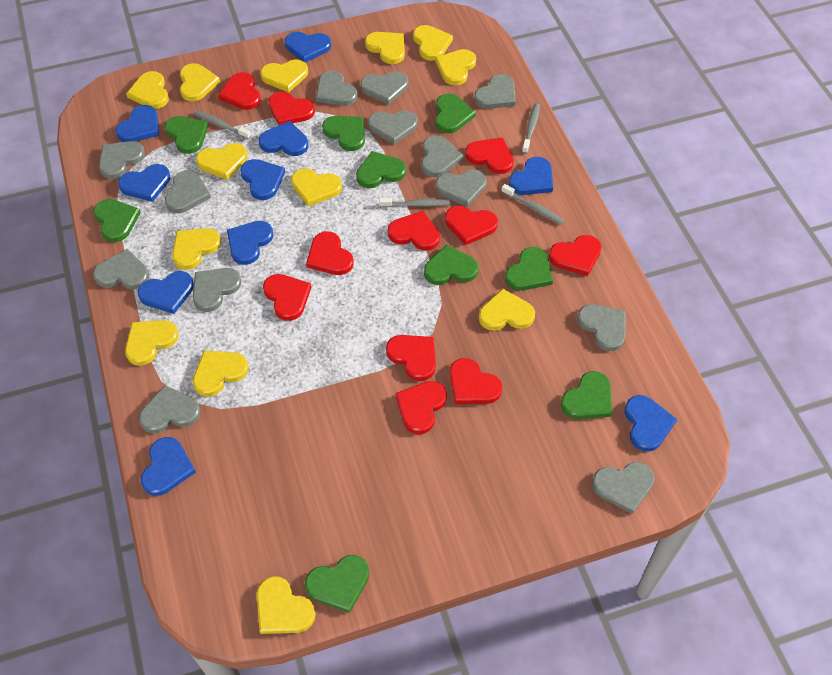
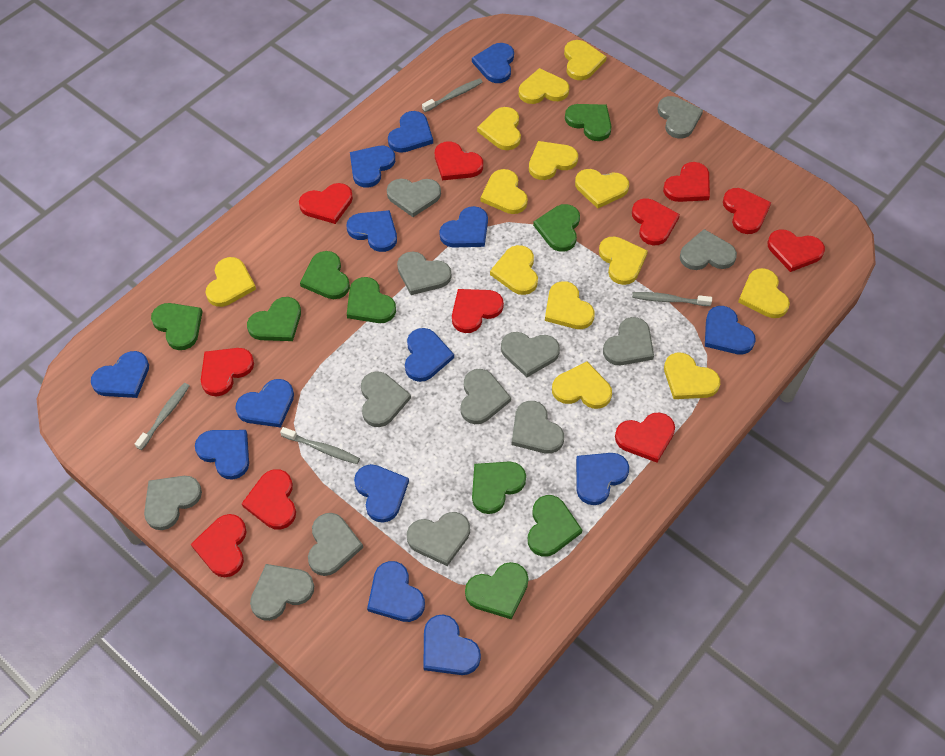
blue heart: 10 -> 14

